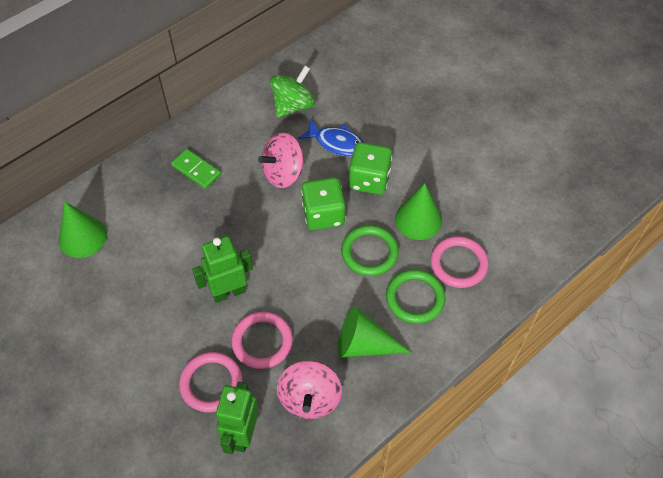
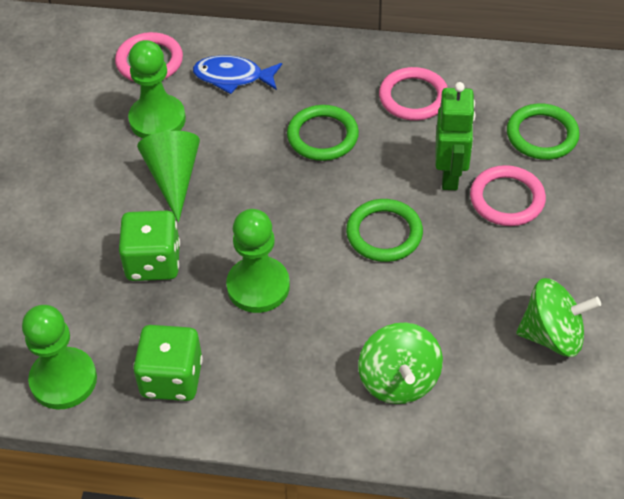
green cone: 3 -> 1
green domino: 1 -> 0
green pawn: 0 -> 3
green ring: 2 -> 3
green robot: 2 -> 1
green spinning top: 1 -> 2
pink spinning top: 2 -> 0

